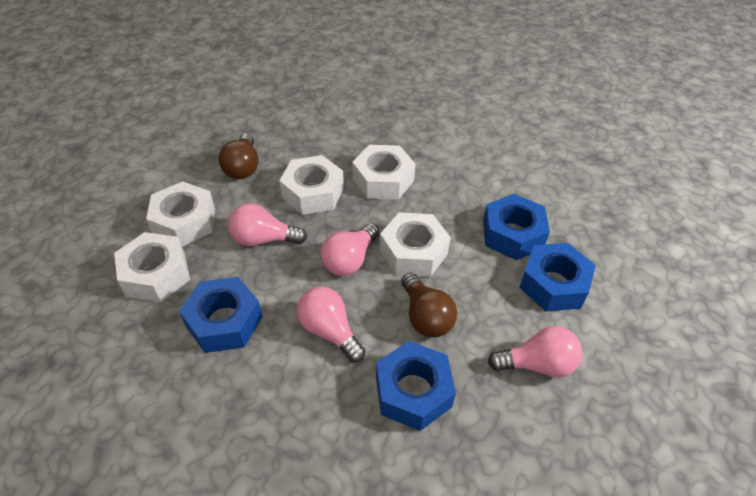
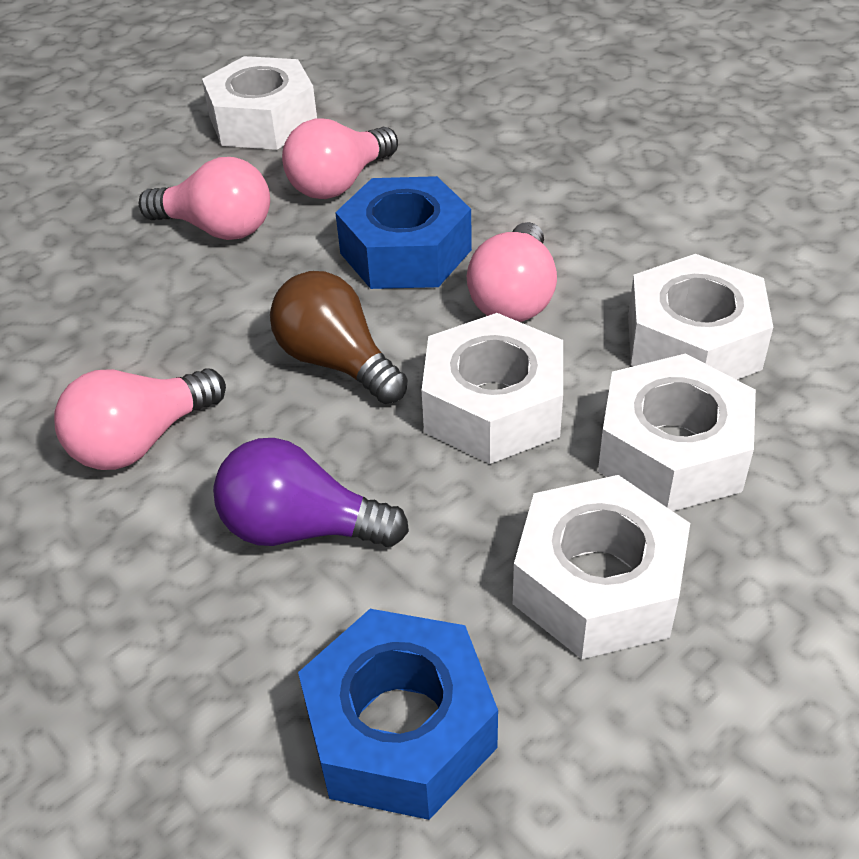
blue nut: 4 -> 2
brown light bulb: 2 -> 1
purple light bulb: 0 -> 1

